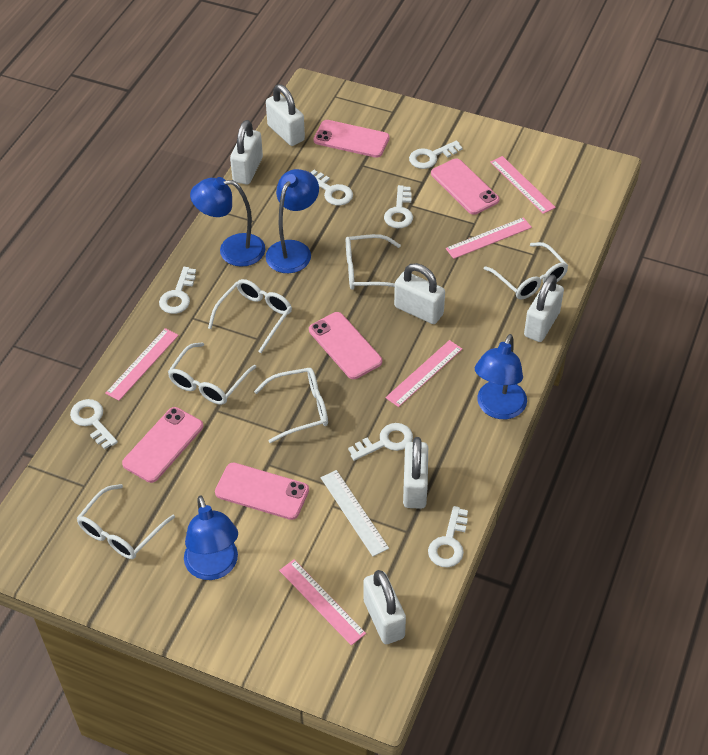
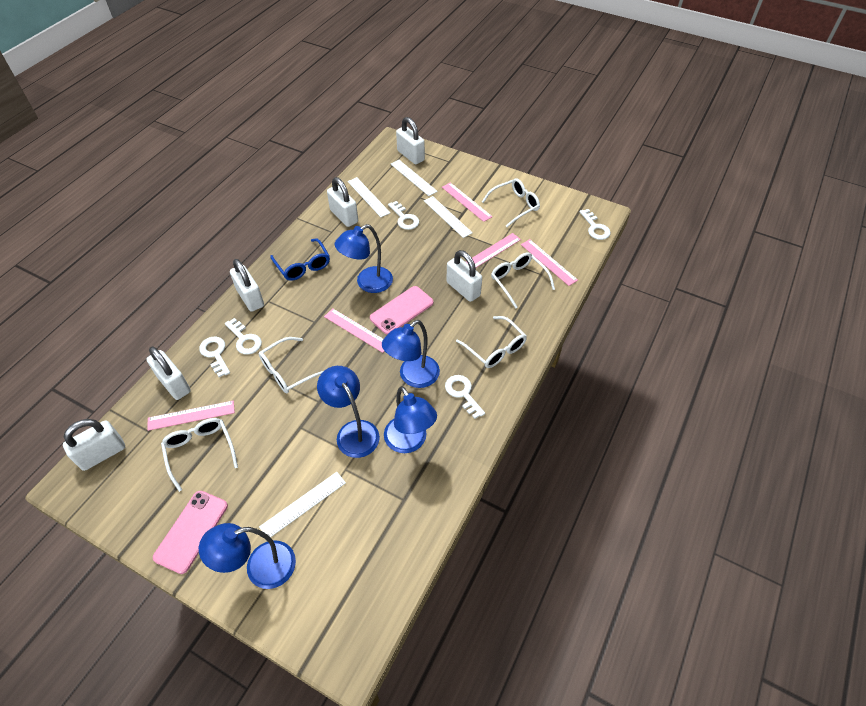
blue glasses: 0 -> 1
blue lamp: 4 -> 5
pink phone: 5 -> 2
white glasses: 6 -> 5
white key: 7 -> 5
white ruler: 1 -> 4

